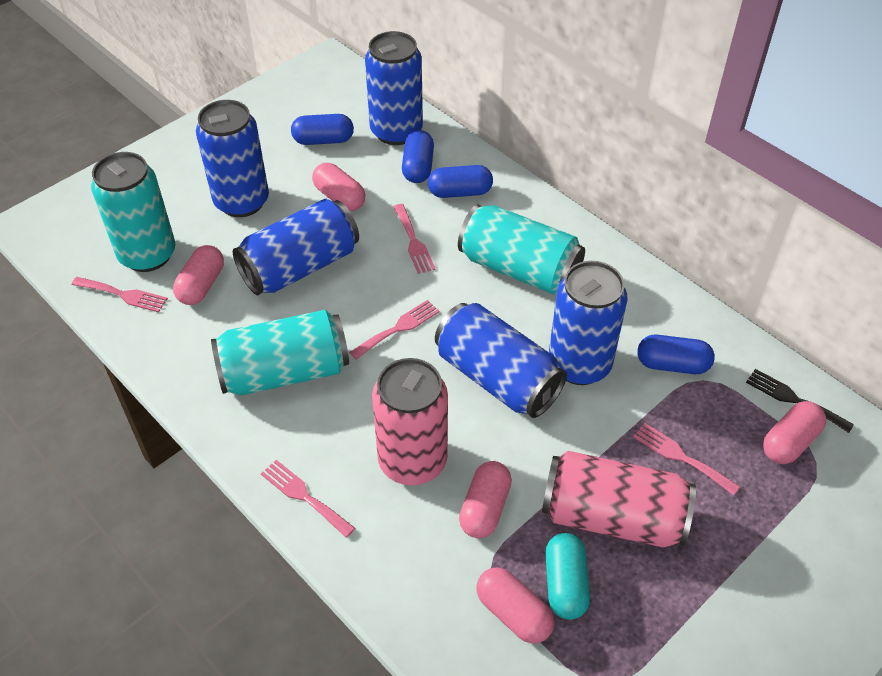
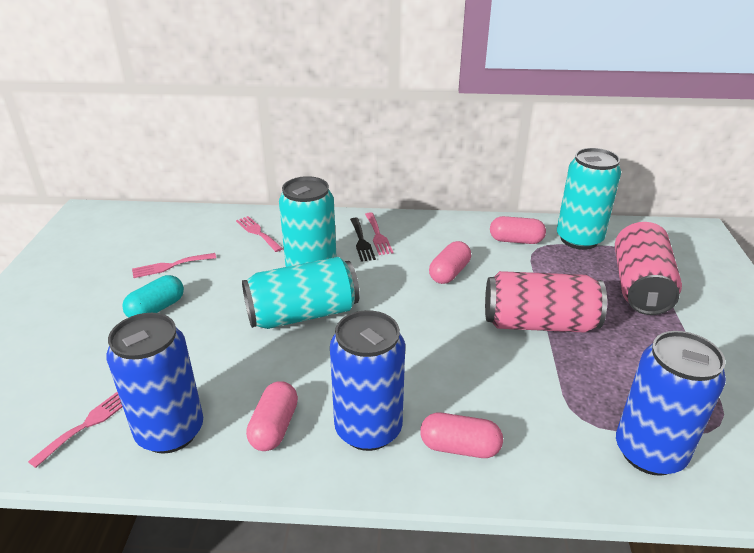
blue can: 5 -> 3
blue capsule: 4 -> 0
pink capsule: 5 -> 4
pink fork: 5 -> 4

